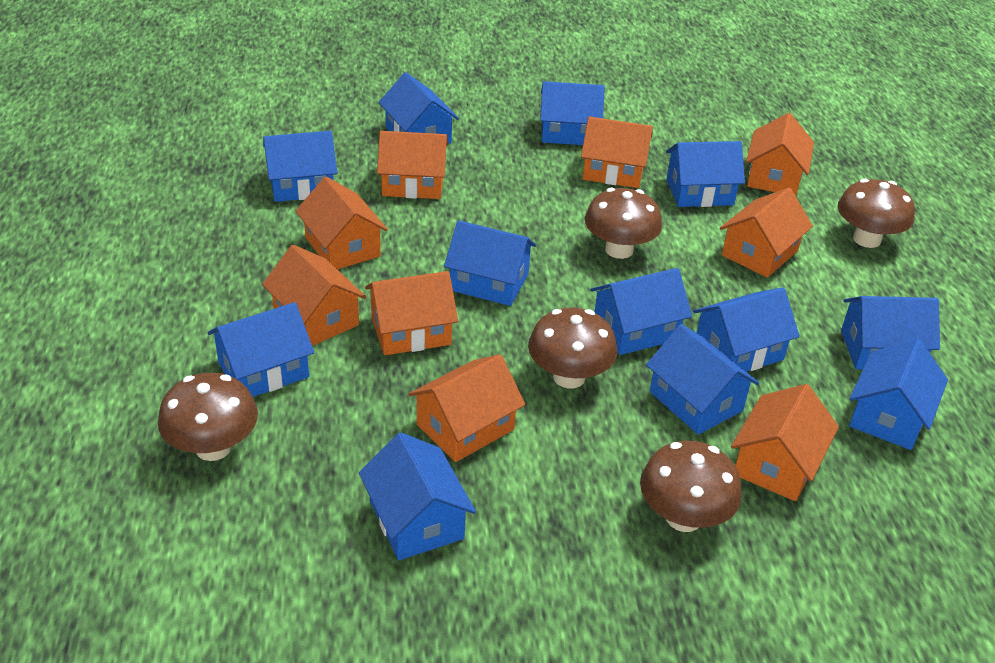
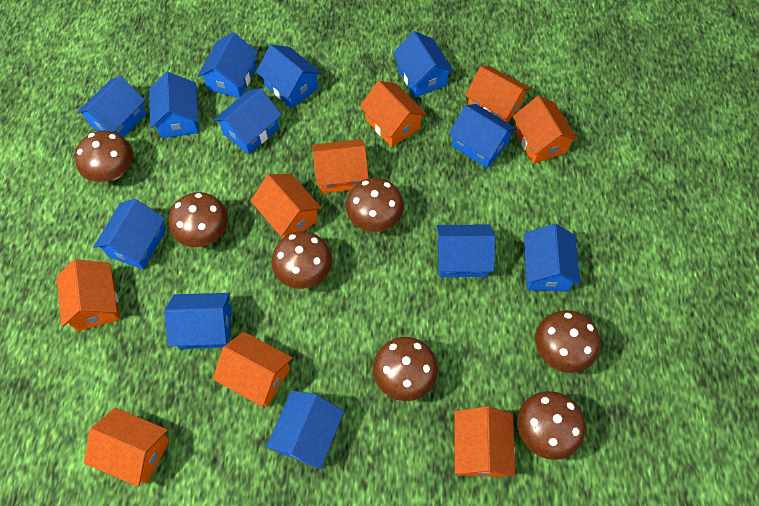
brown mushroom: 5 -> 7

